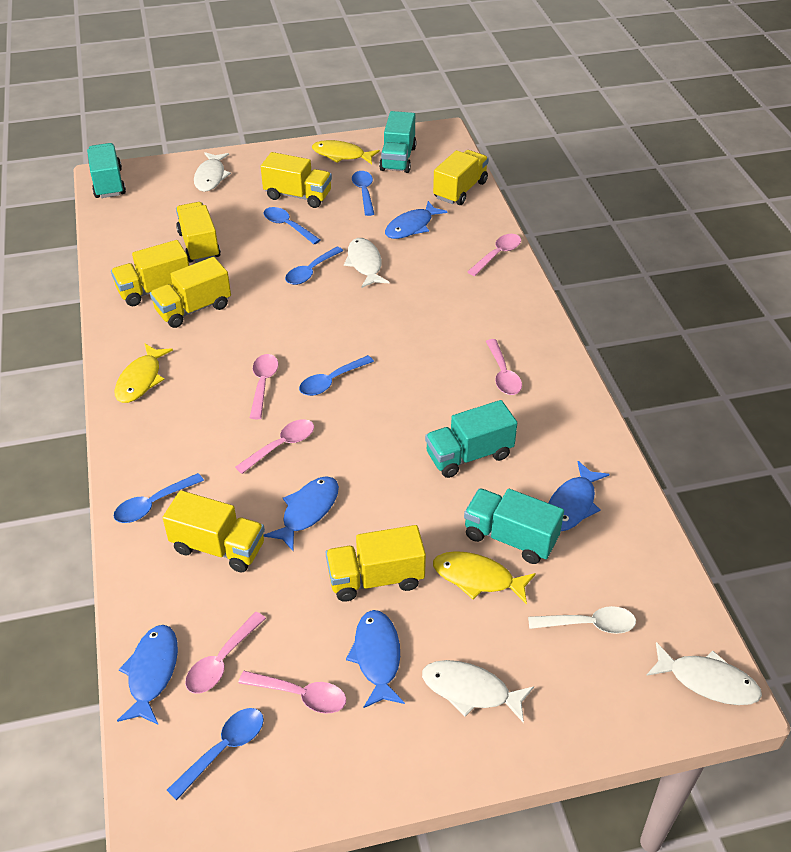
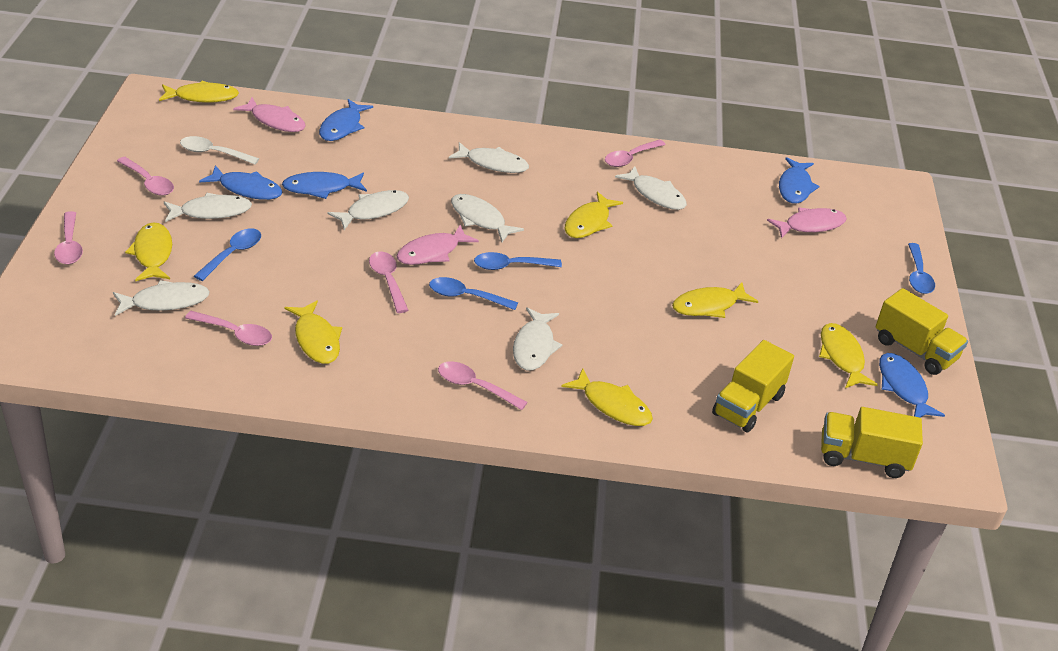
blue spoon: 6 -> 4
pink fish: 0 -> 3
turquoise truck: 4 -> 0
white fish: 4 -> 7
yellow fish: 3 -> 7
yellow truck: 7 -> 3

